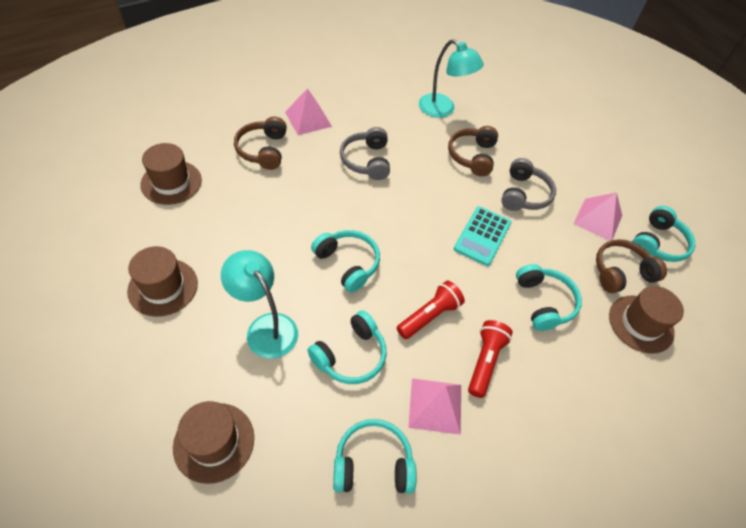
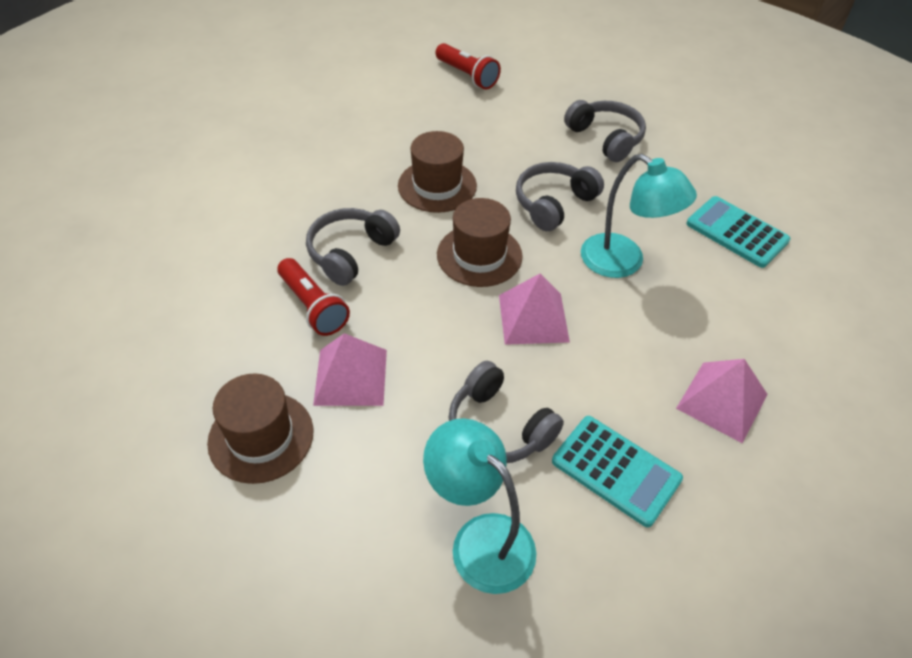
brown hat: 4 -> 3
brown headphones: 3 -> 0
grey headphones: 2 -> 4
turquoise calculator: 1 -> 2
turquoise headphones: 5 -> 0

